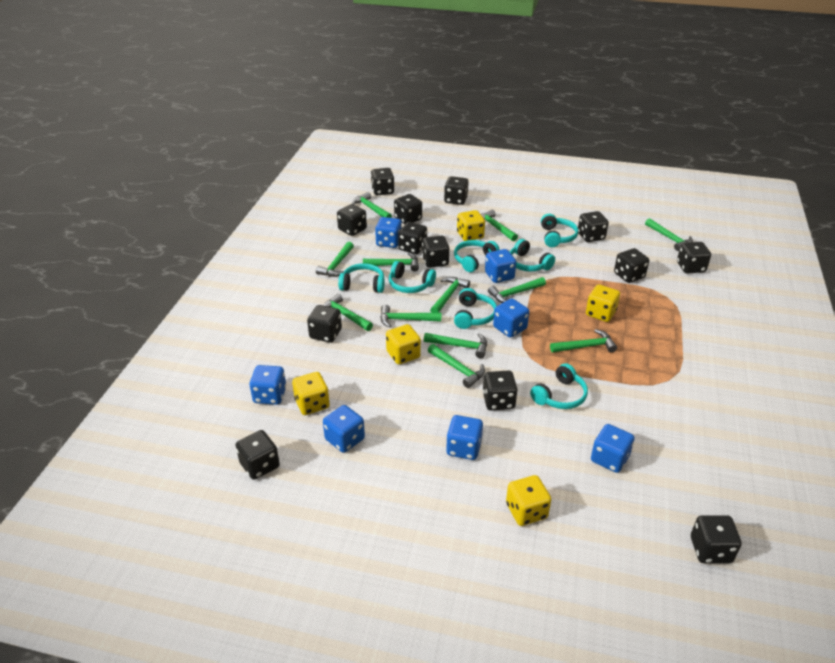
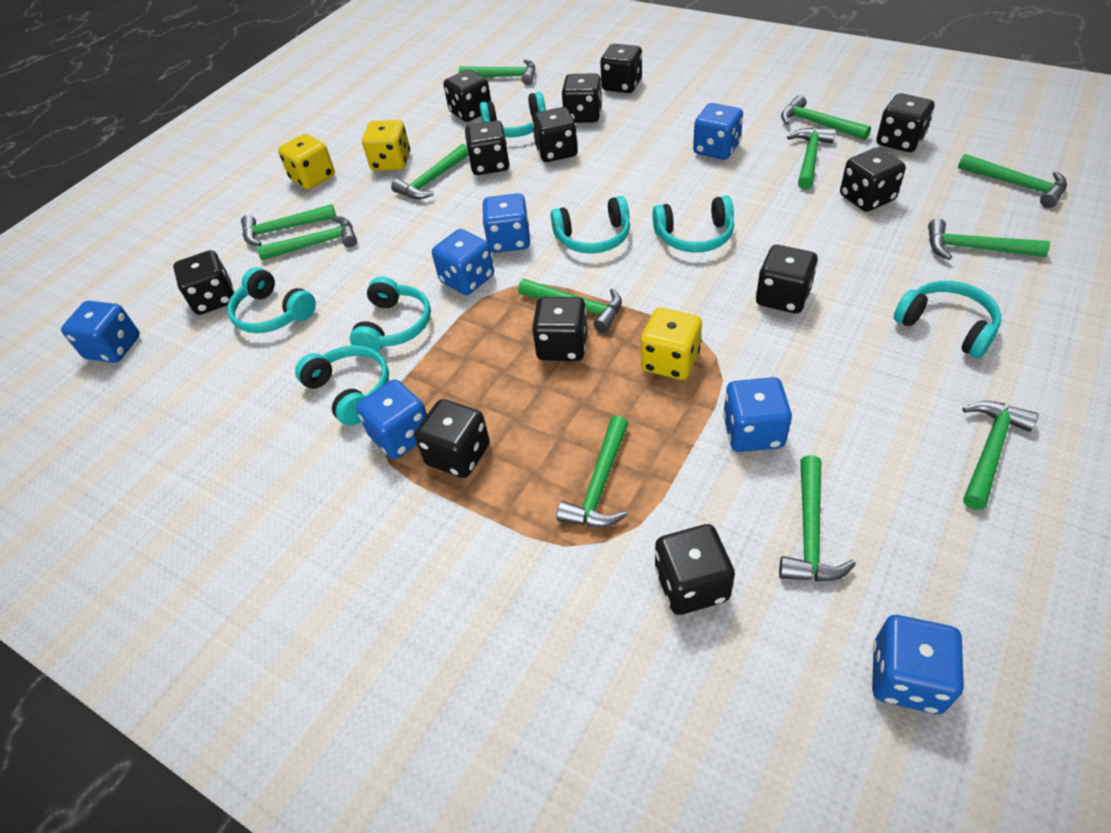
black dice: 13 -> 12
yellow dice: 5 -> 3

